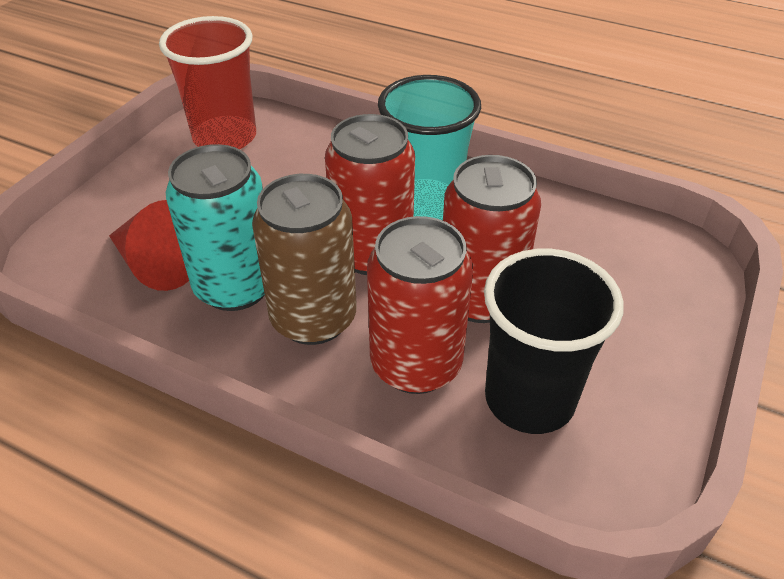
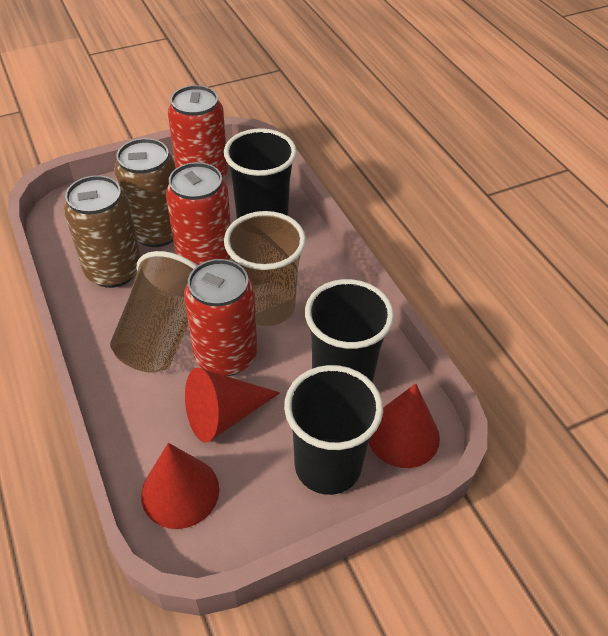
black cup: 1 -> 3
brown can: 1 -> 2
brown cup: 0 -> 2
red cone: 1 -> 3
red cup: 1 -> 0
turquoise can: 1 -> 0
turquoise cup: 1 -> 0

